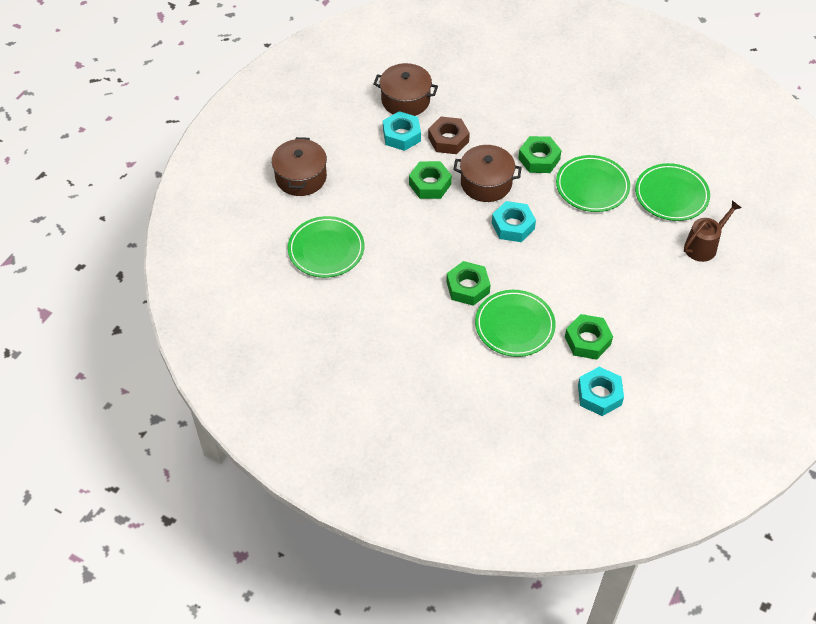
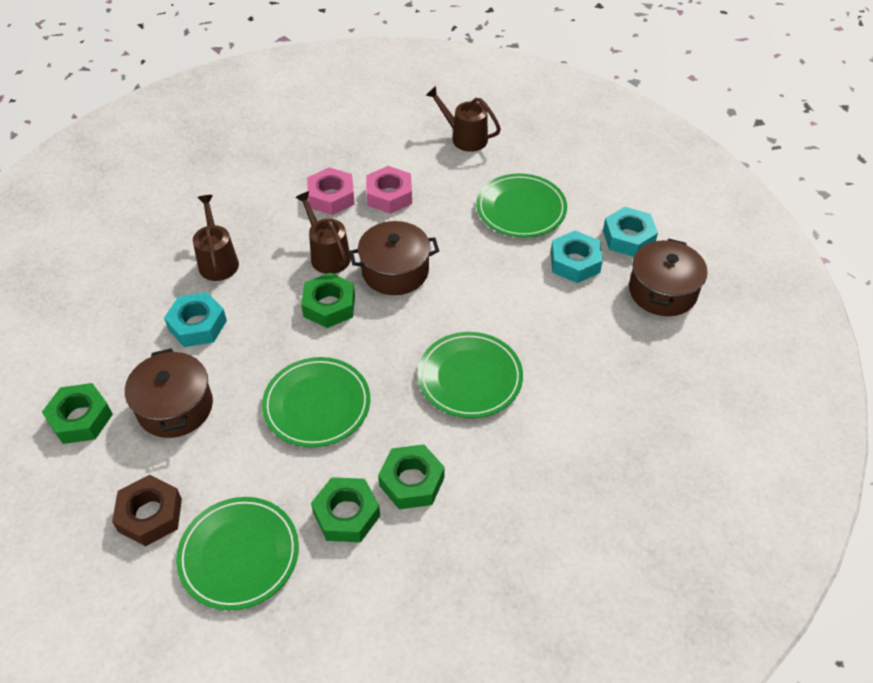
brown watering can: 1 -> 3
pink nut: 0 -> 2

